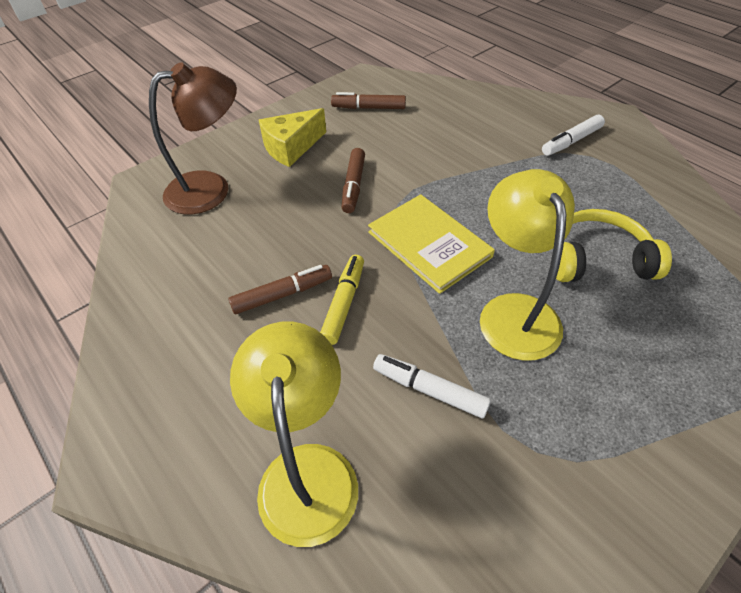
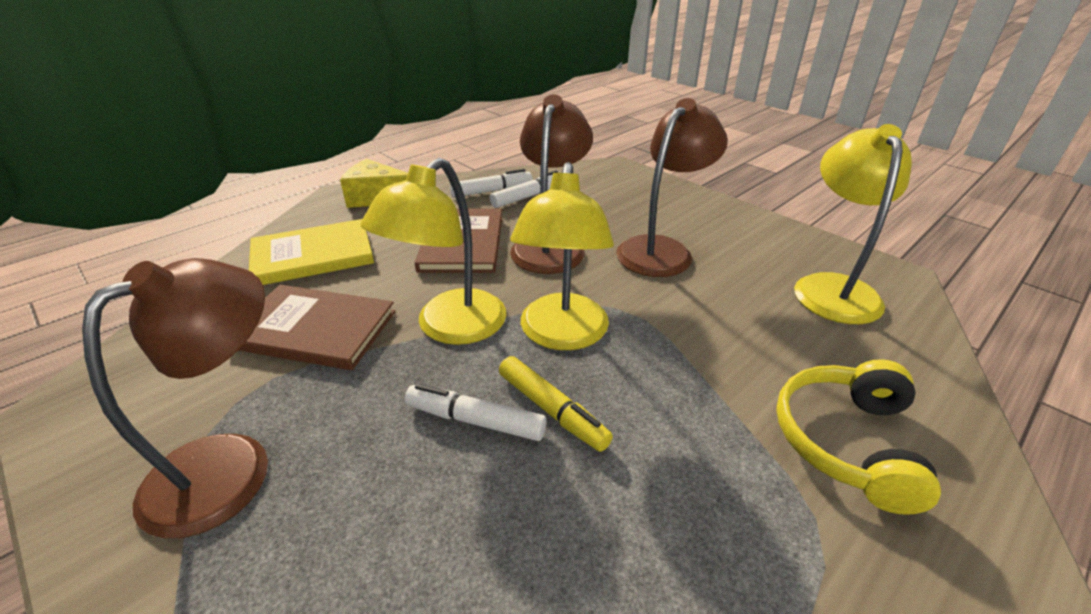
brown book: 0 -> 2
brown lamp: 1 -> 3
brown marker: 3 -> 0
white marker: 2 -> 3
yellow lamp: 2 -> 3

